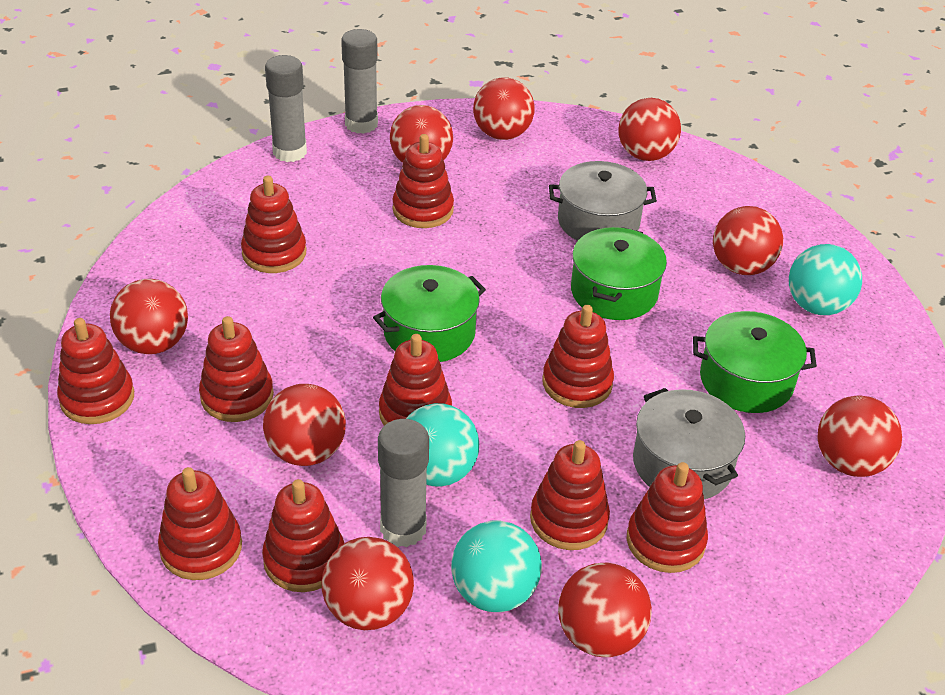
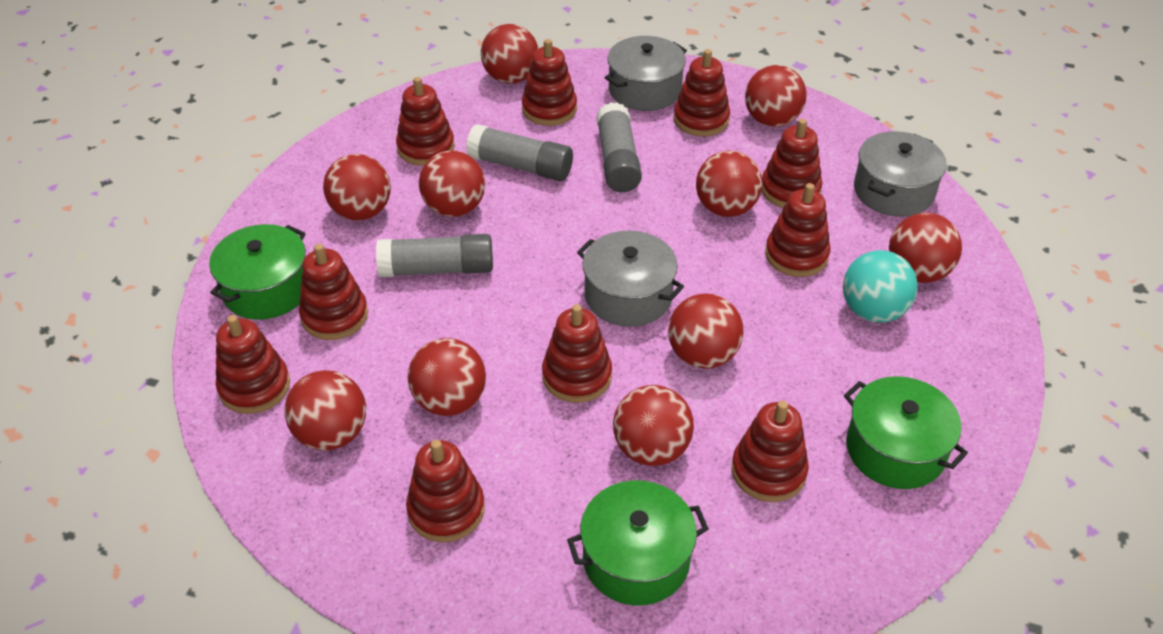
grey pot: 2 -> 3
red ball: 9 -> 10
turquoise ball: 3 -> 1

